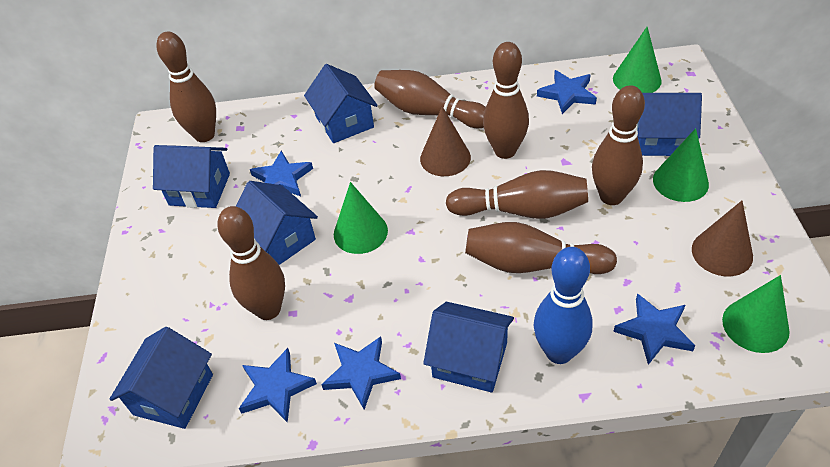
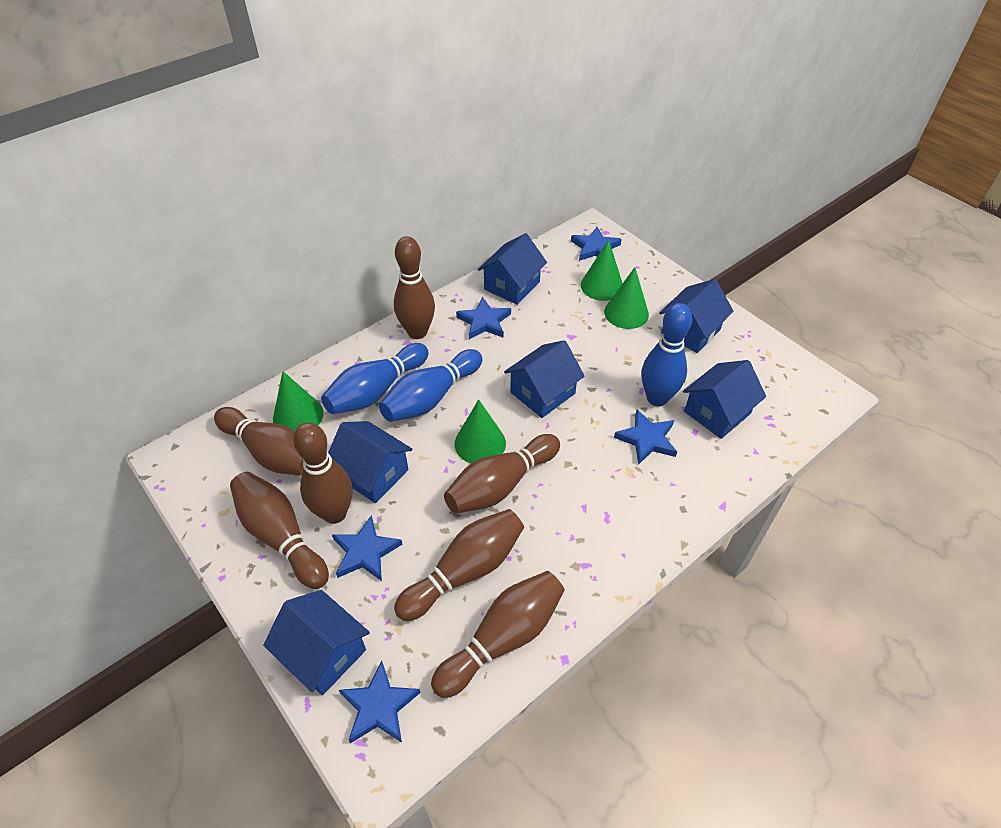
blue bowling pin: 1 -> 3
brown cone: 2 -> 0

